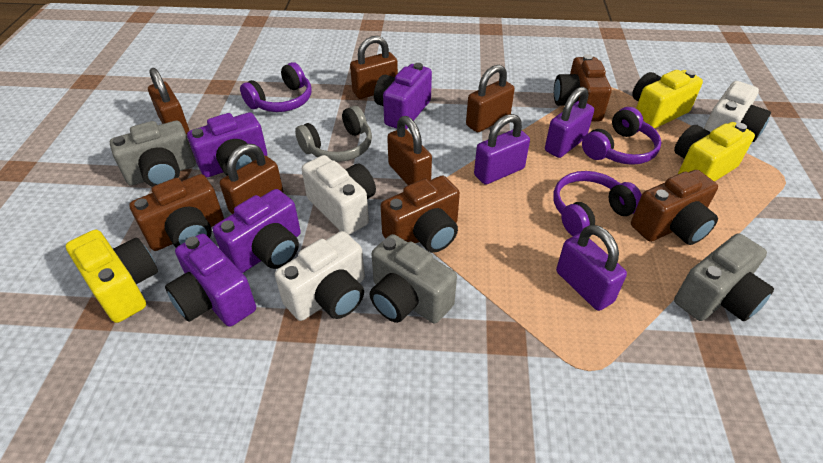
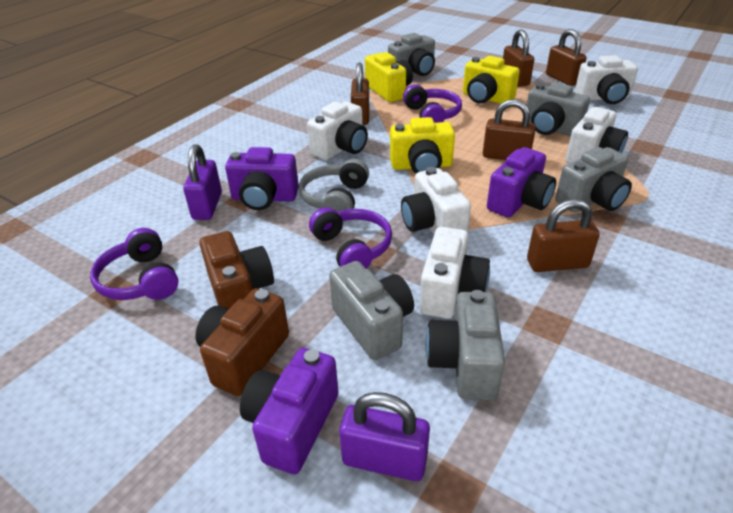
brown camera: 4 -> 2
grey camera: 3 -> 5
purple camera: 4 -> 3
purple padlock: 3 -> 2
white camera: 3 -> 5

